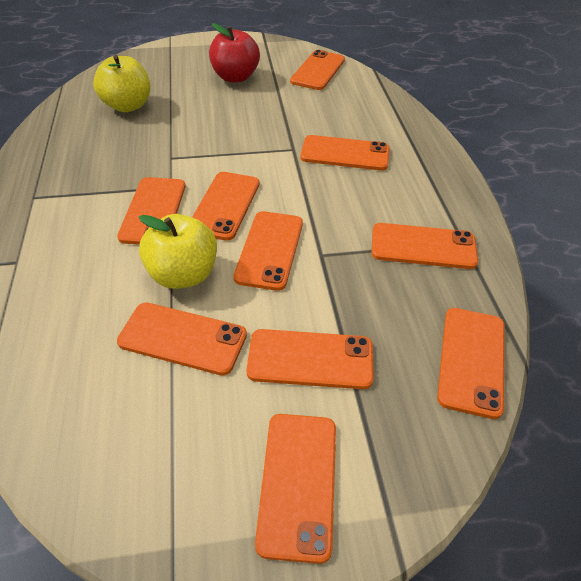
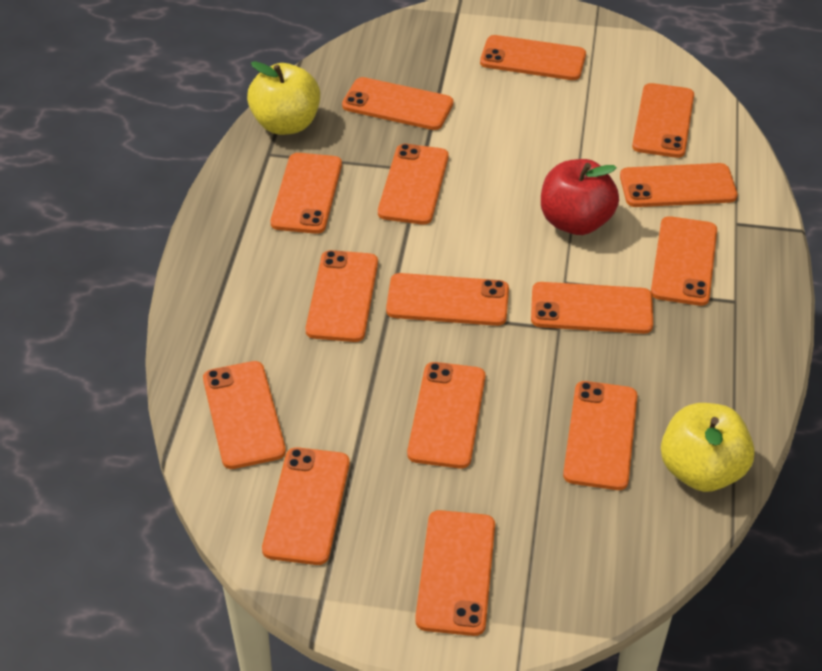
orange phone: 10 -> 15

